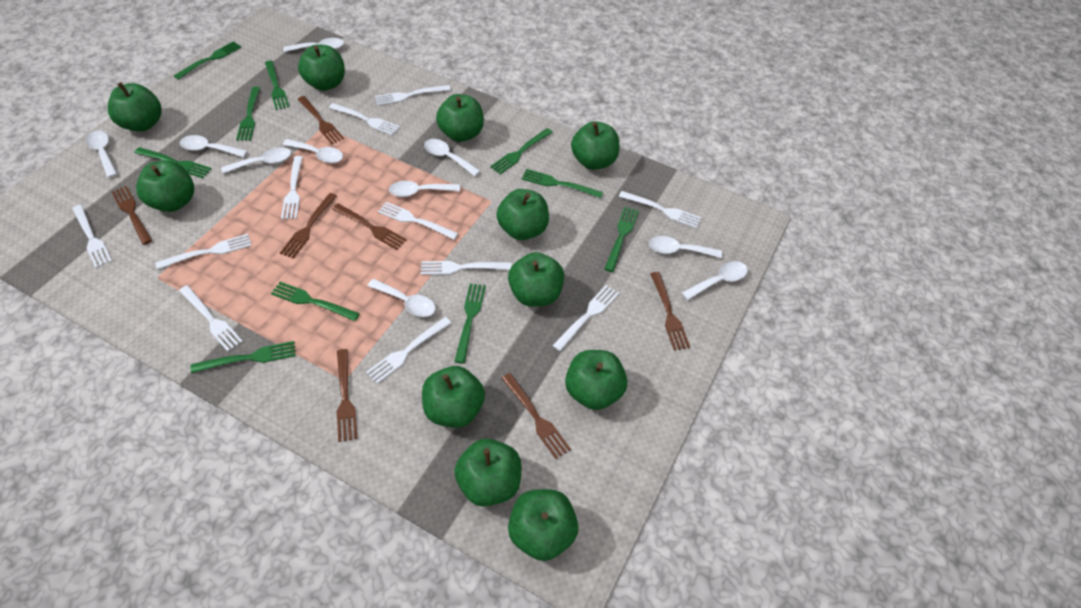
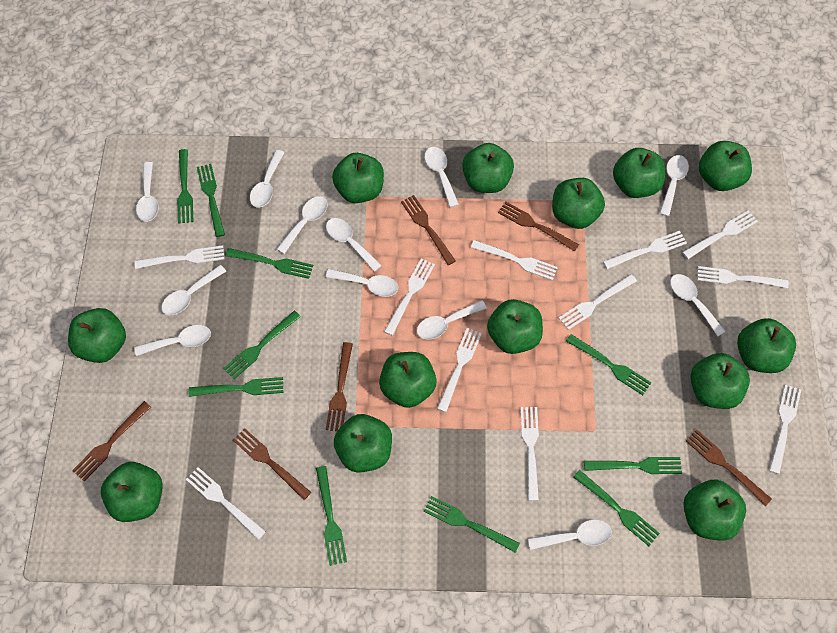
brown fork: 7 -> 6
green apple: 11 -> 13
white spoon: 10 -> 12

